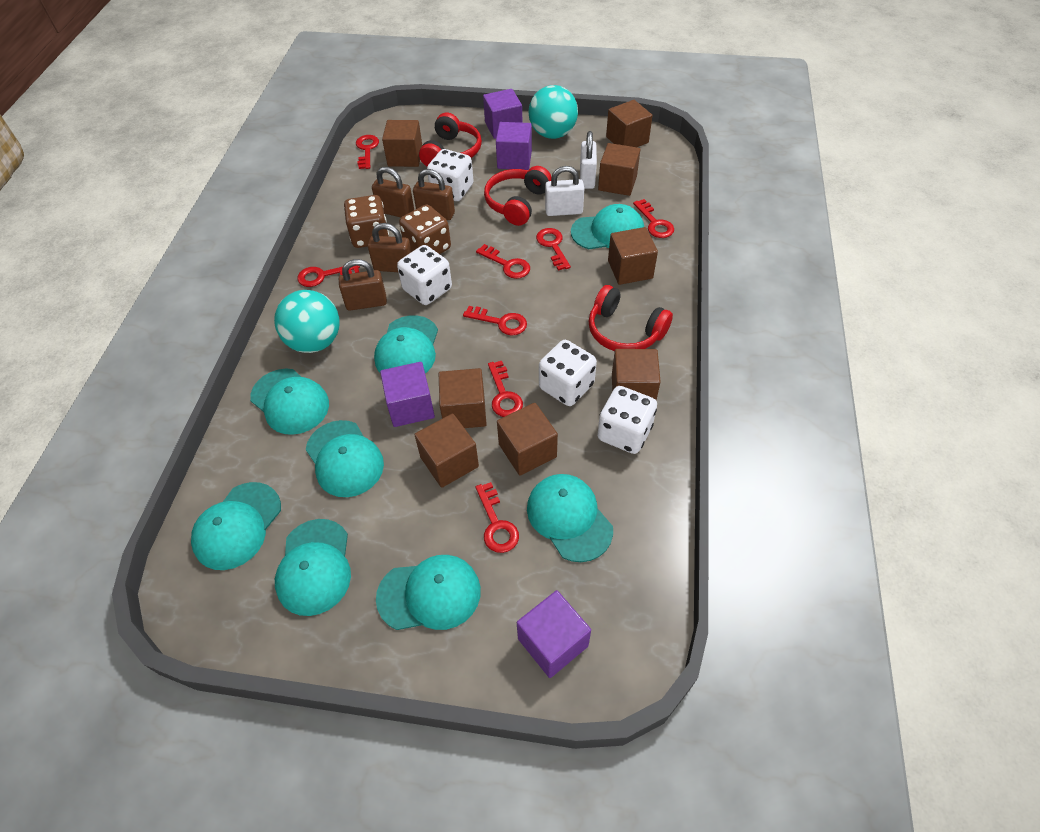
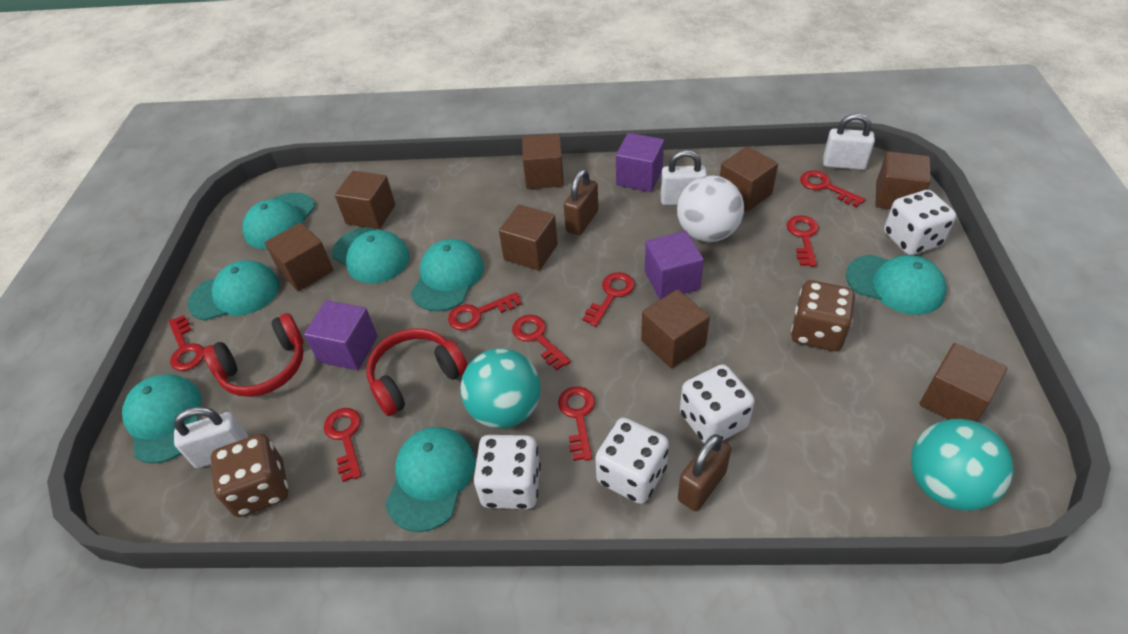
brown padlock: 4 -> 2
purple cube: 4 -> 3
red headphones: 3 -> 2
turquoise cap: 8 -> 7
white ball: 0 -> 1
white padlock: 2 -> 3

